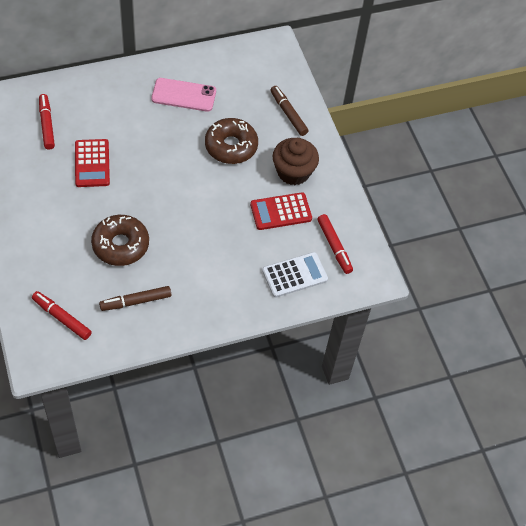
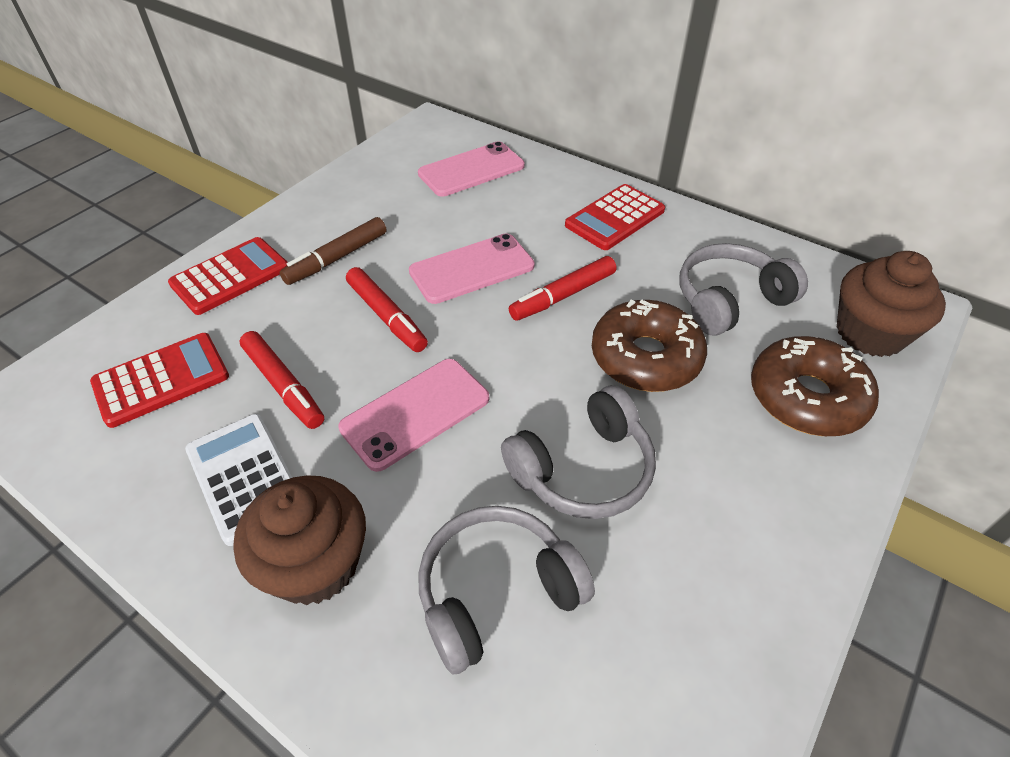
brown cupcake: 1 -> 2
brown marker: 2 -> 1
grey headphones: 0 -> 3
pink phone: 1 -> 3
red calculator: 2 -> 3

